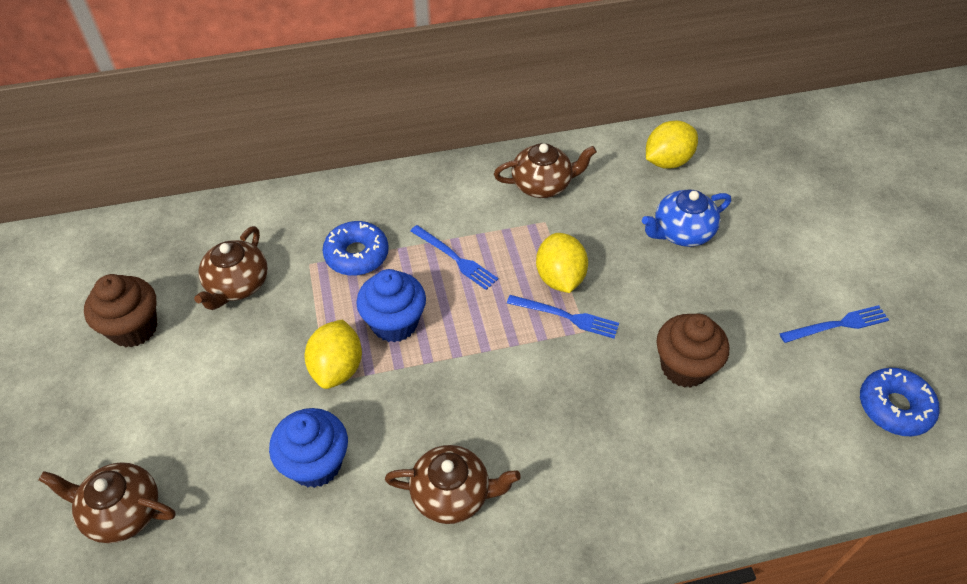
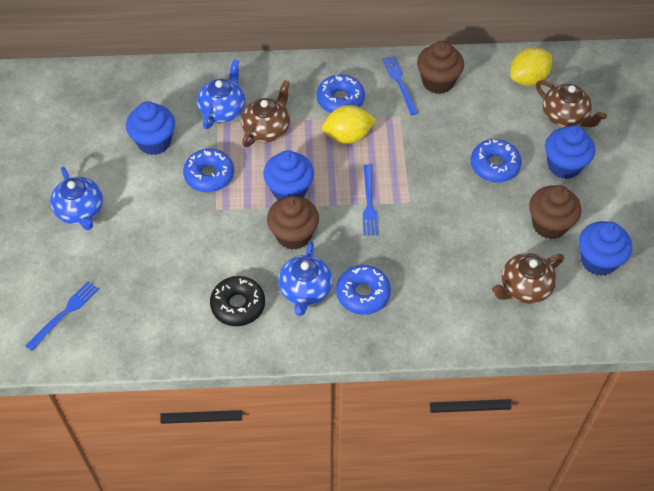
black donut: 0 -> 1
blue cupcake: 2 -> 4
blue donut: 2 -> 4
blue teapot: 1 -> 3
brown cupcake: 2 -> 3
brown teapot: 4 -> 3
yellow lemon: 3 -> 2

